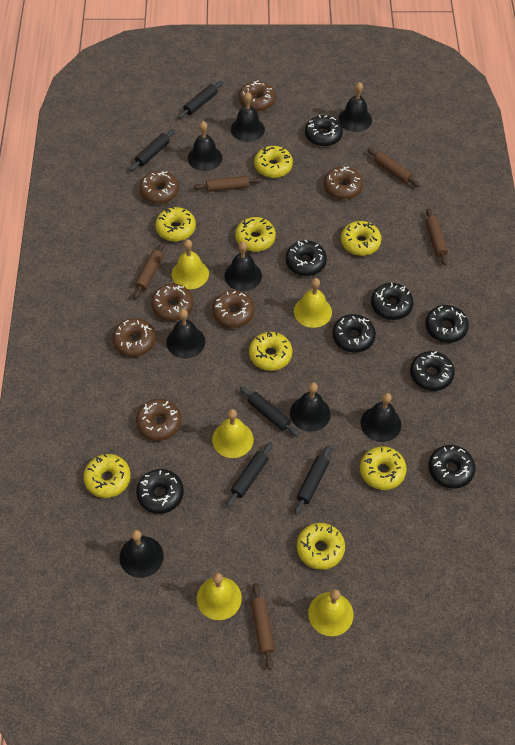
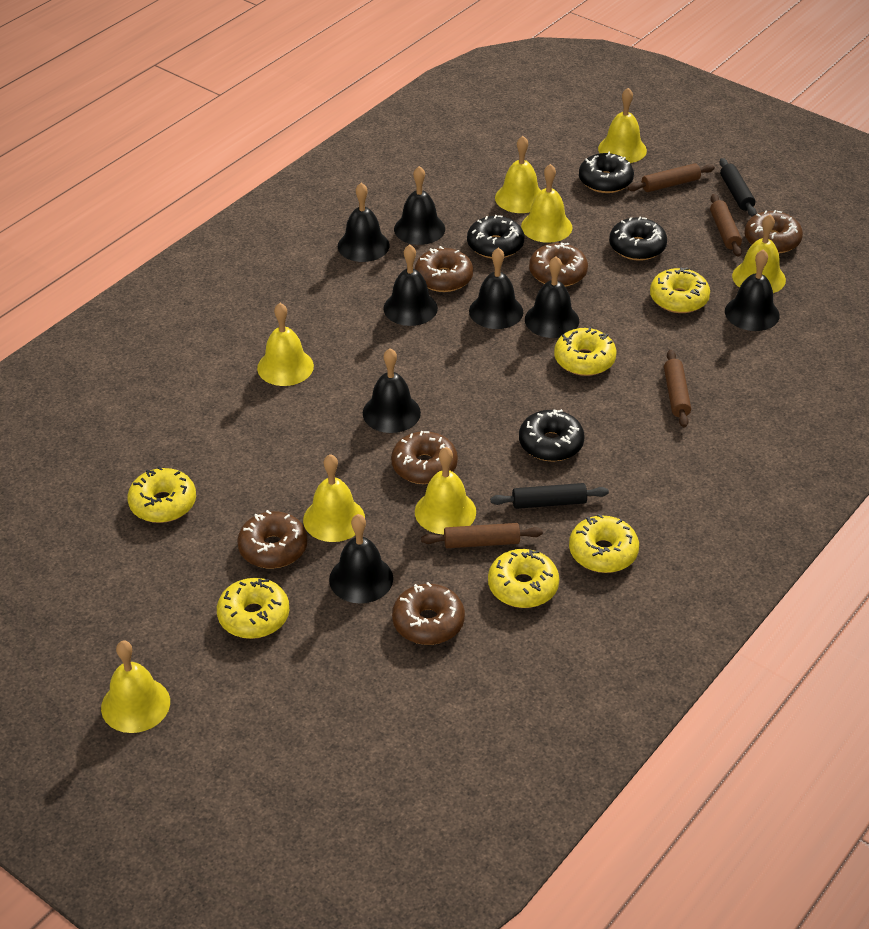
black donut: 8 -> 4
black rolling pin: 5 -> 2
brown donut: 7 -> 6
brown rolling pin: 5 -> 4
yellow bell: 5 -> 8
yellow donut: 8 -> 6

